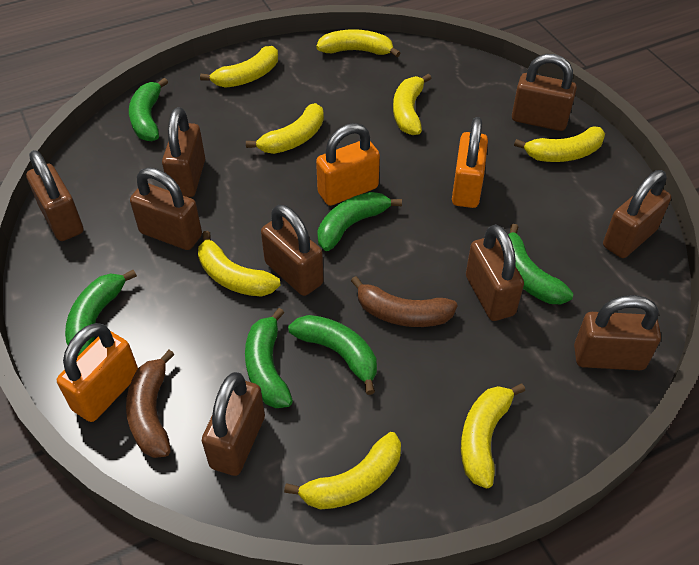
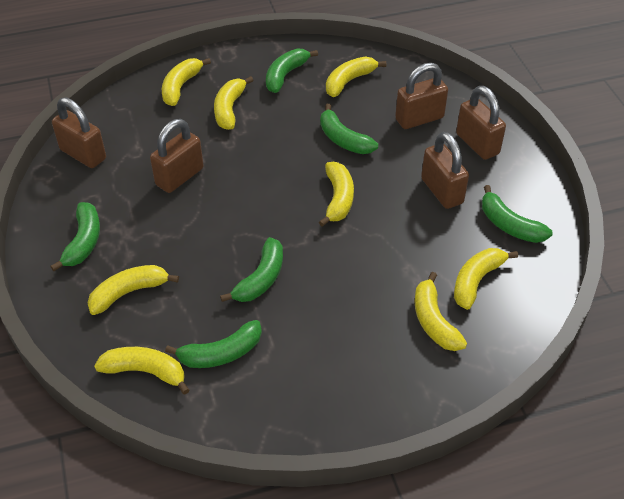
brown banana: 2 -> 0
brown padlock: 9 -> 5
orange padlock: 3 -> 0

